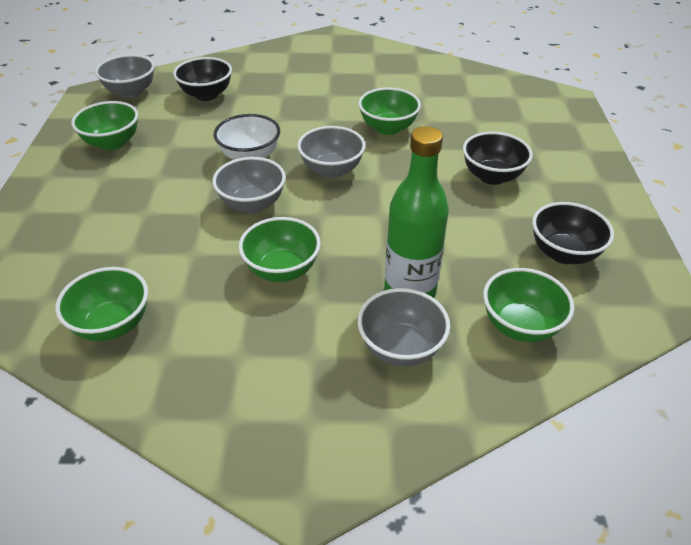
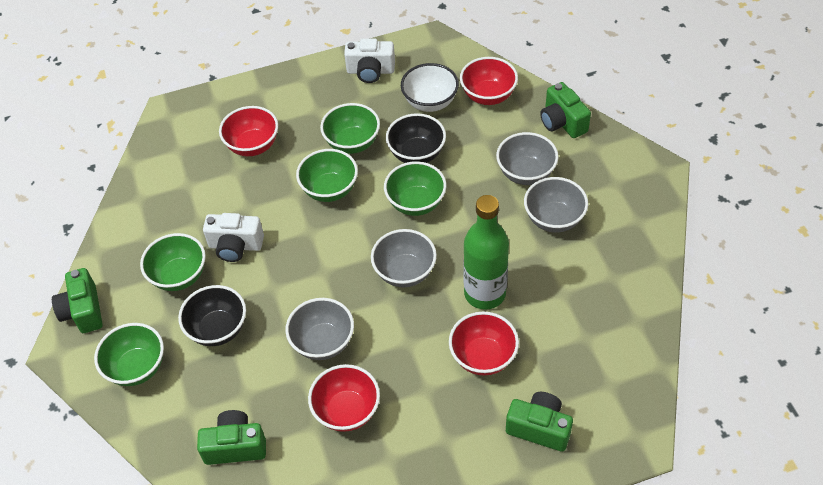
black bowl: 3 -> 2
green camera: 0 -> 4
red bowl: 0 -> 4
white camera: 0 -> 2

